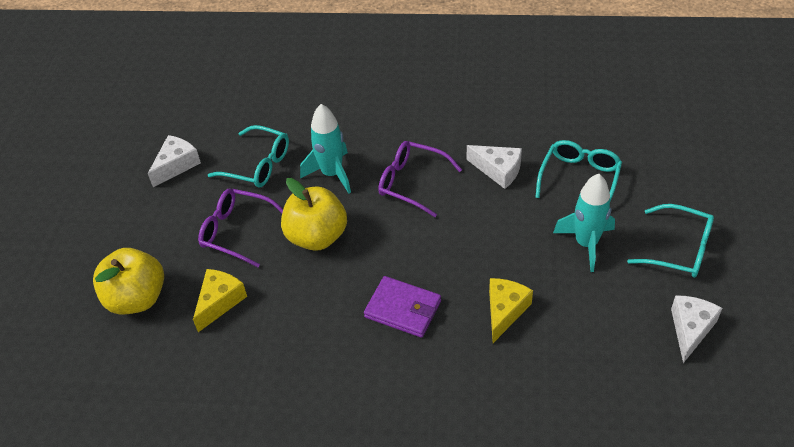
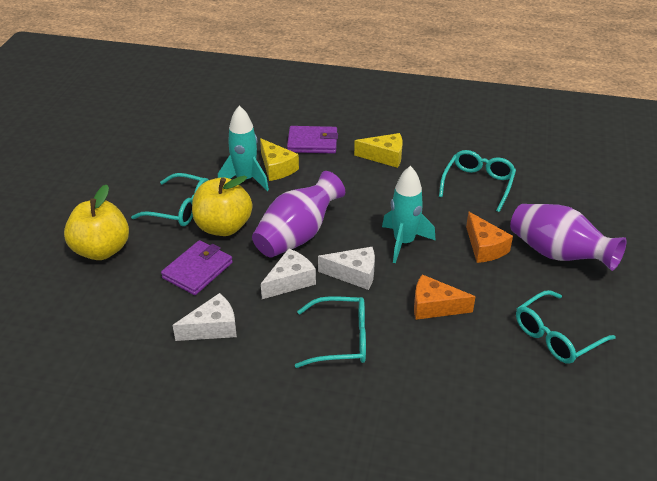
orange cheese: 0 -> 2
purple glasses: 2 -> 0
purple vase: 0 -> 2
purple wallet: 1 -> 2
turquoise glasses: 3 -> 4

